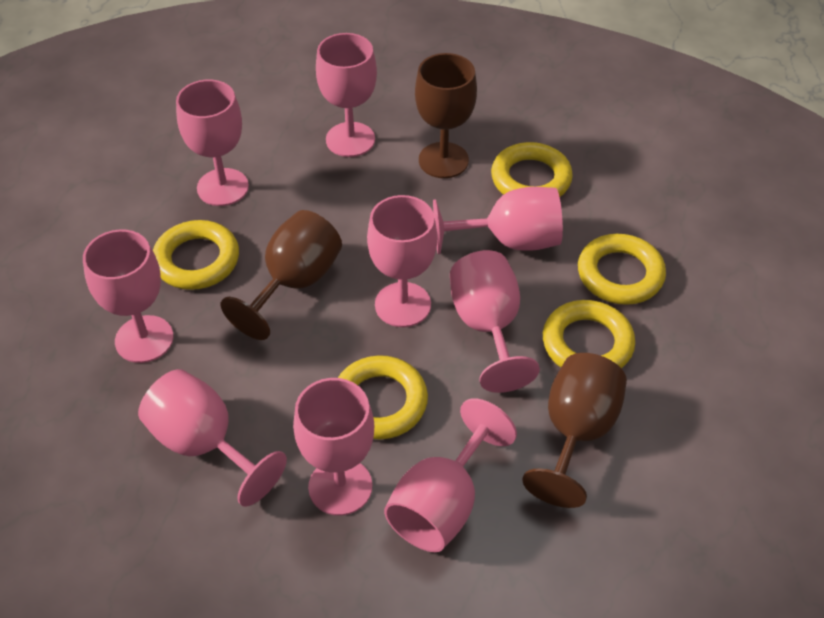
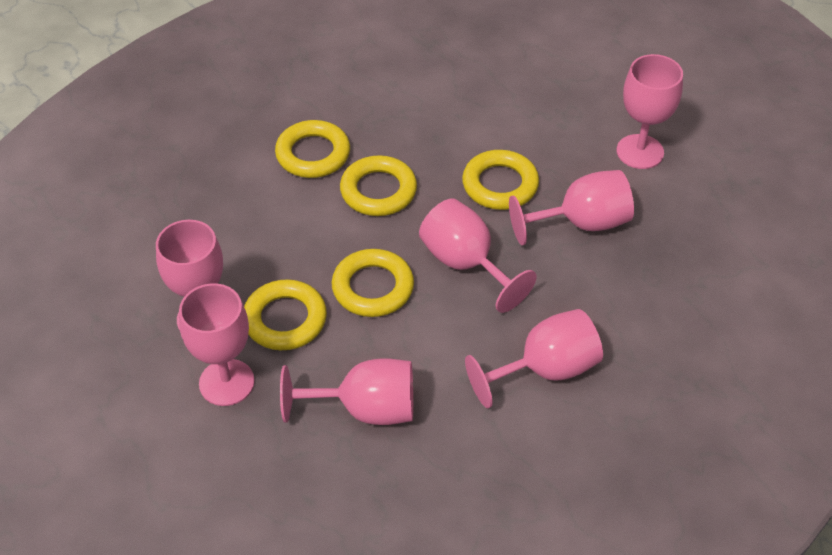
brown goblet: 3 -> 0
pink goblet: 9 -> 7

